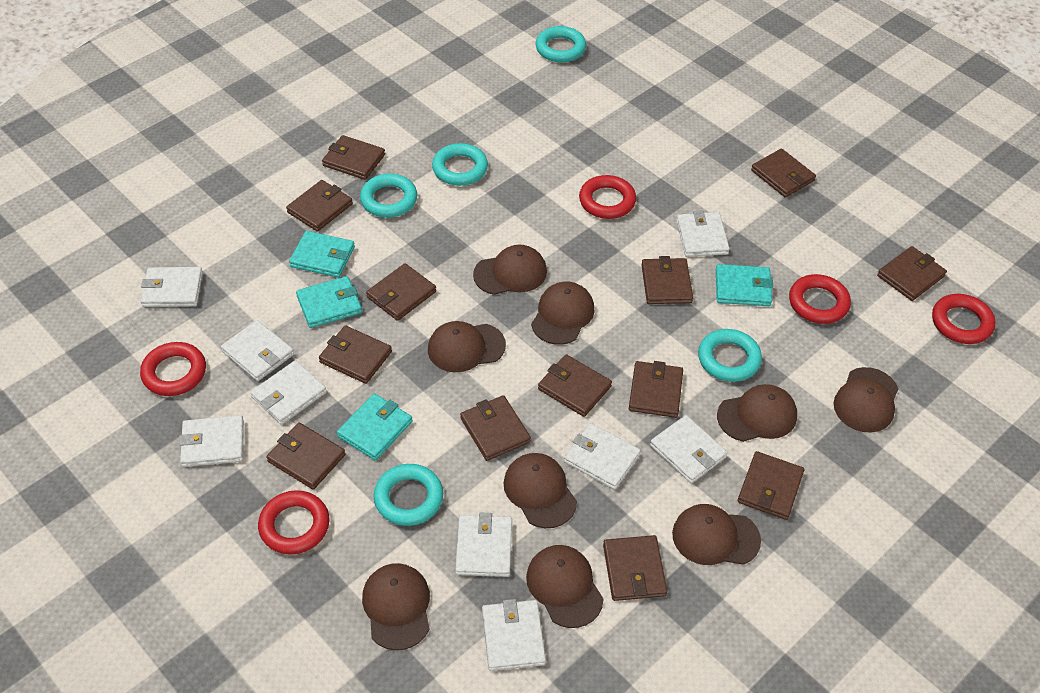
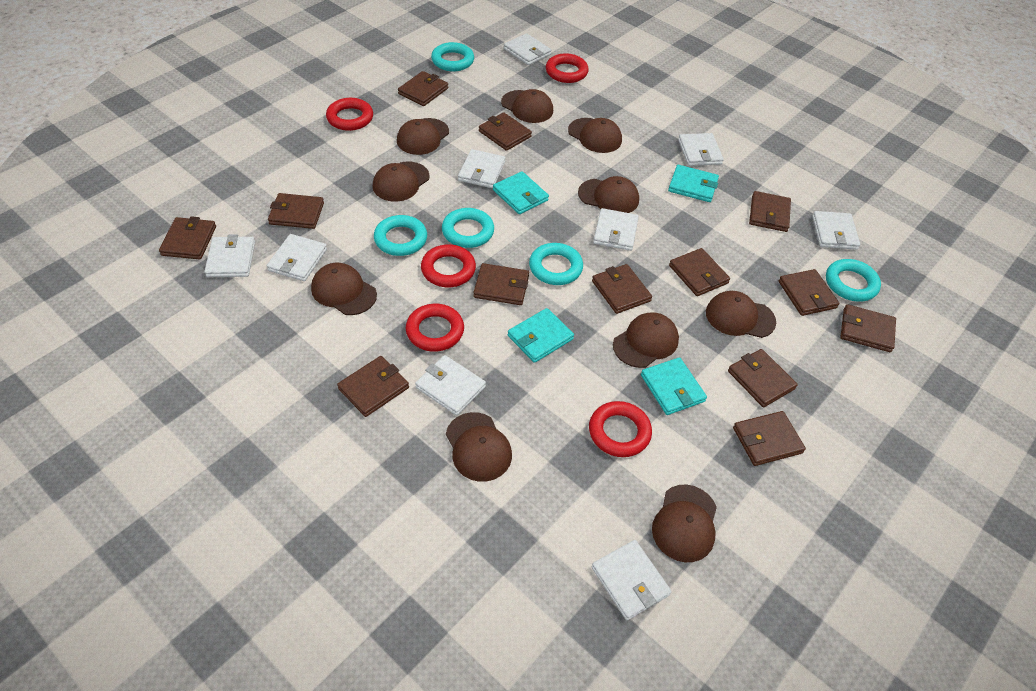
brown cap: 9 -> 10

